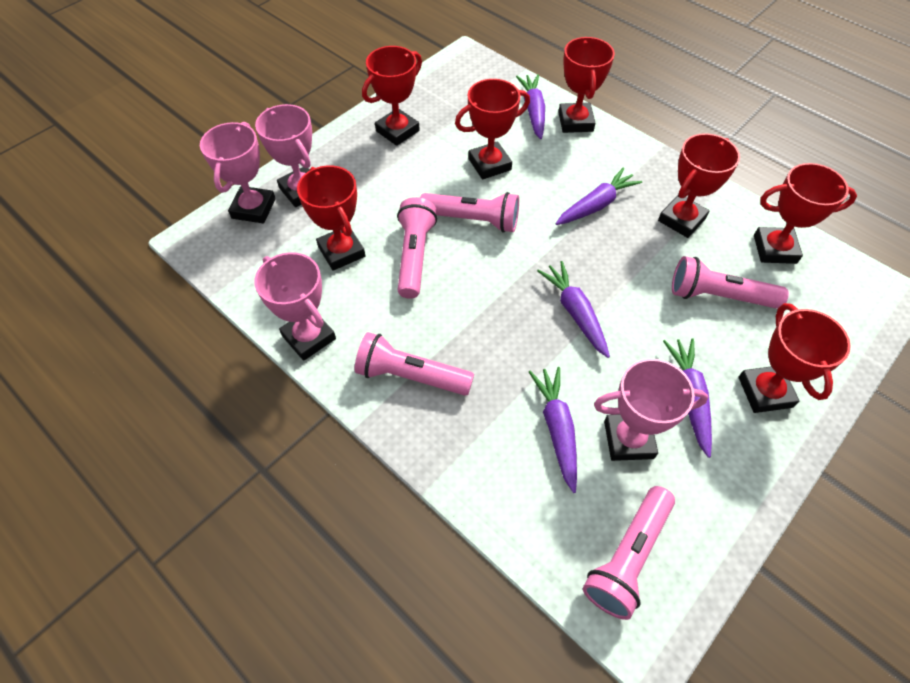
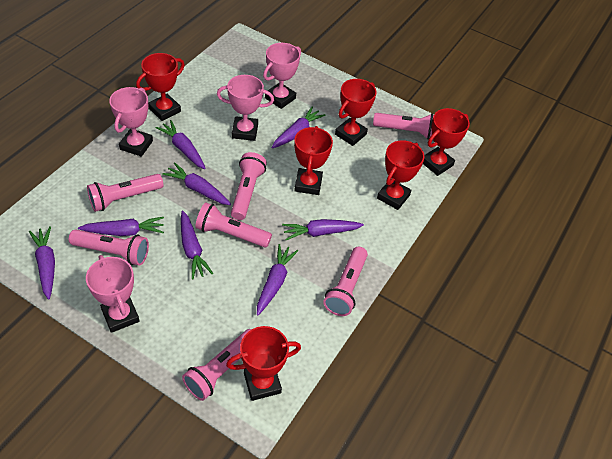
pink flashlight: 5 -> 7
purple carrot: 5 -> 8
red trophy: 7 -> 6

